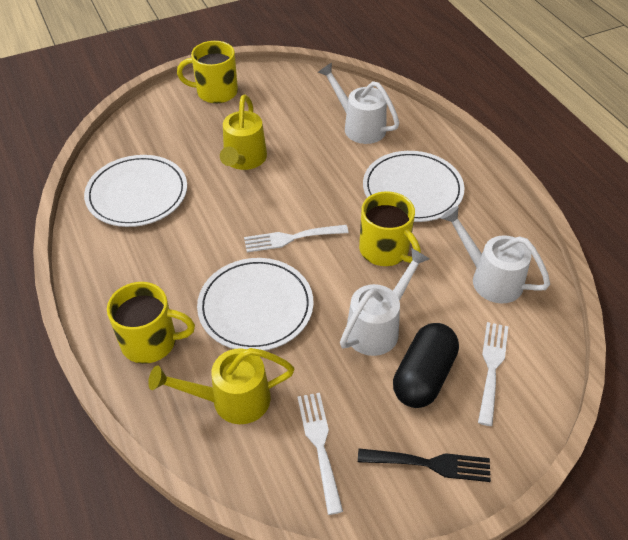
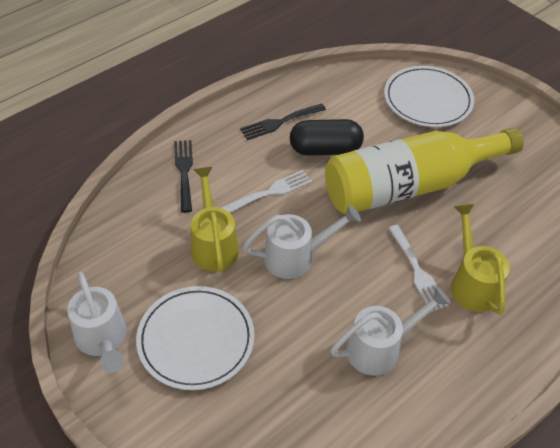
black fork: 1 -> 2
white fork: 3 -> 2
white plate: 3 -> 2
yellow bottle: 0 -> 1
yellow mug: 3 -> 0

